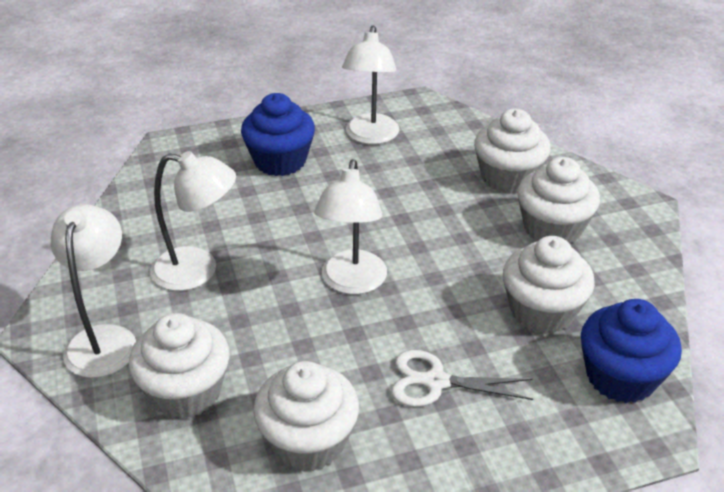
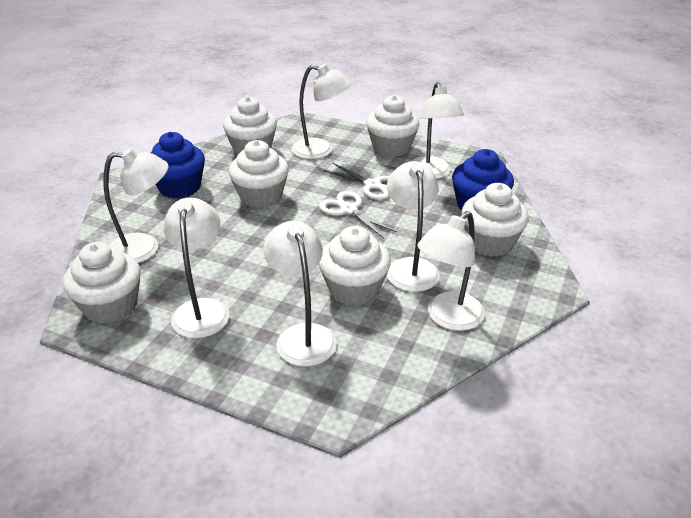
white cupcake: 5 -> 6
white lamp: 4 -> 7
white scissors: 1 -> 2

